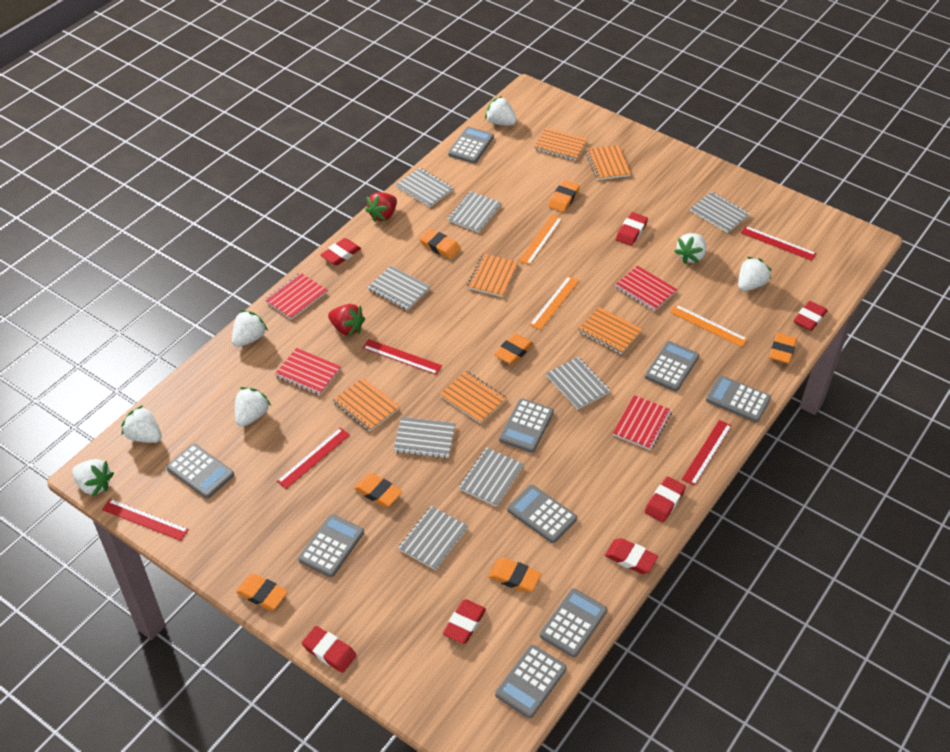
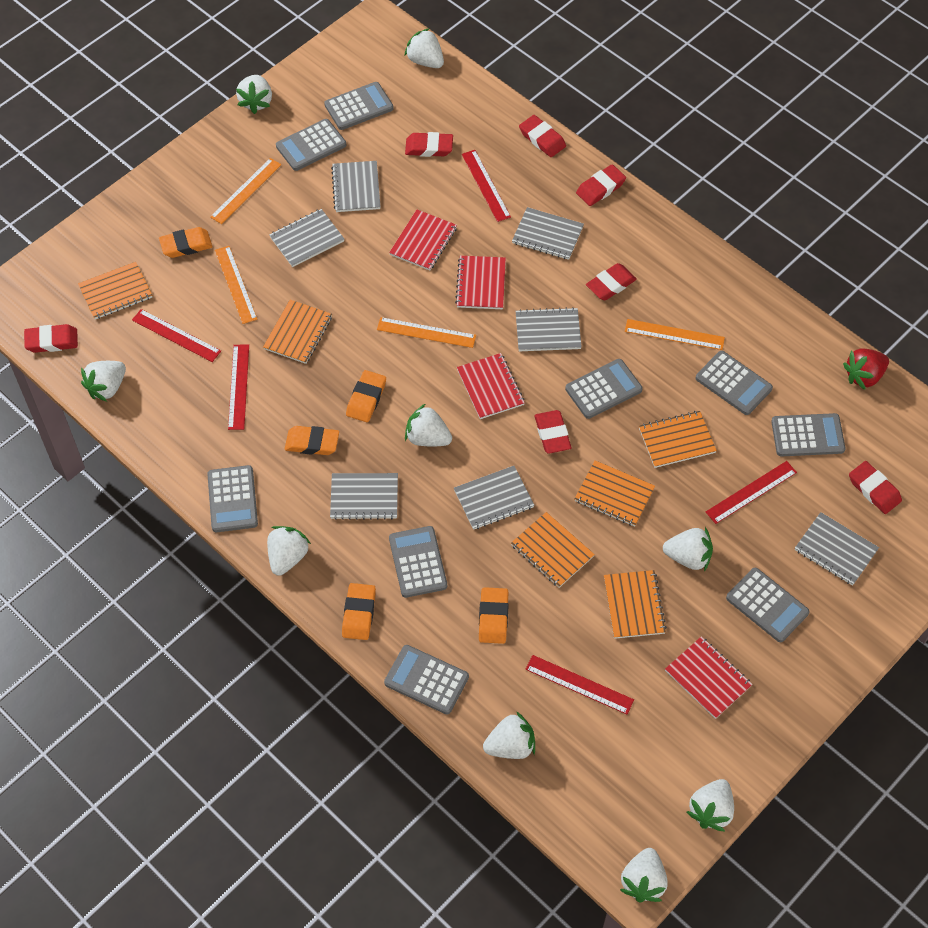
grey notebook: 8 -> 7
orange eraser: 7 -> 5
orange ruler: 3 -> 4
red strawberry: 2 -> 1
white strawberry: 7 -> 9

